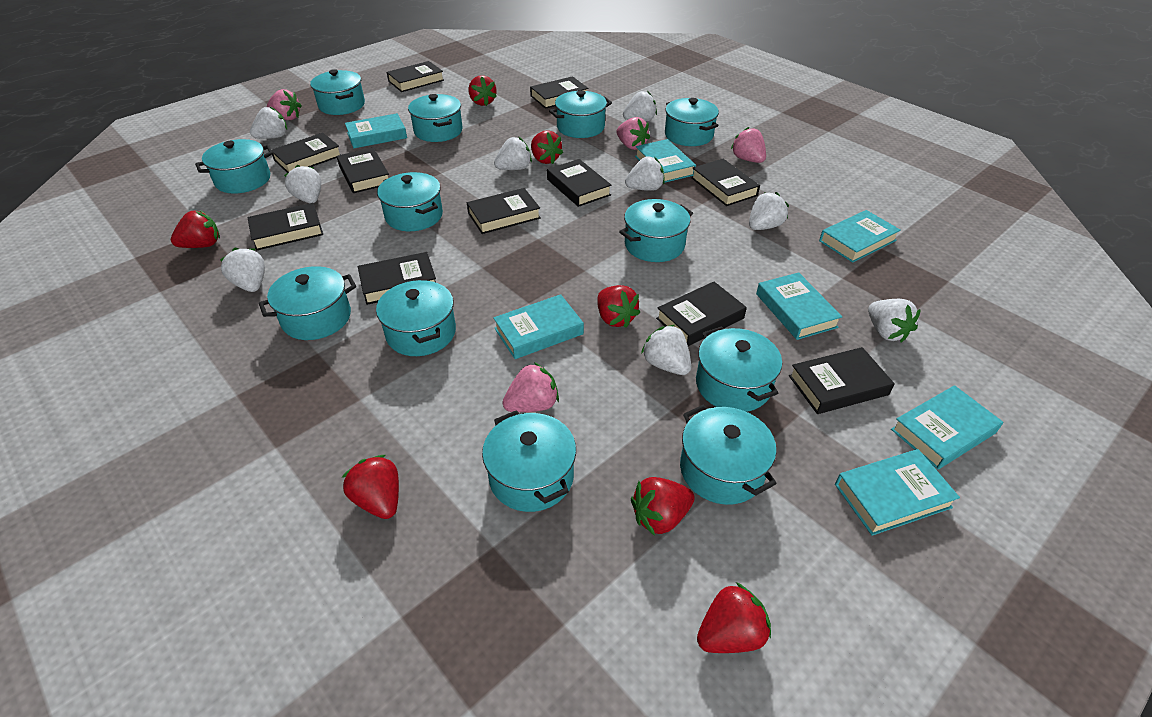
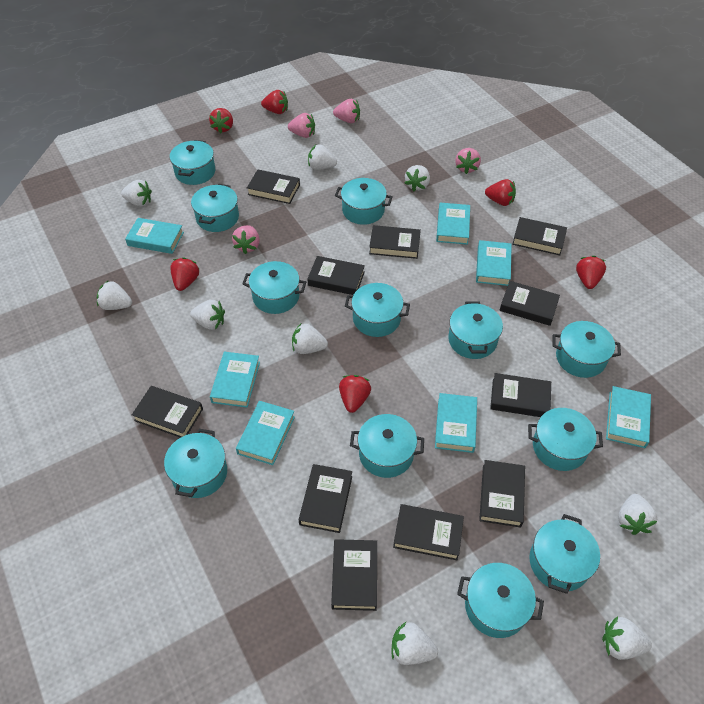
red strawberry: 7 -> 6

